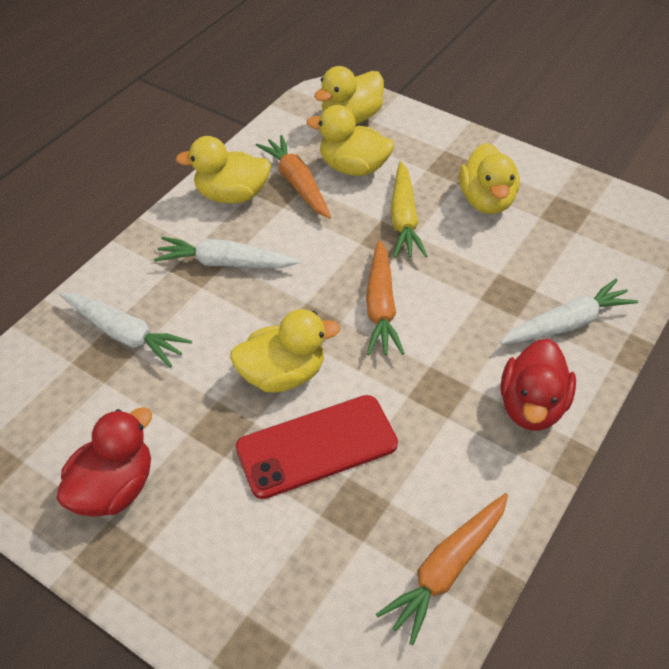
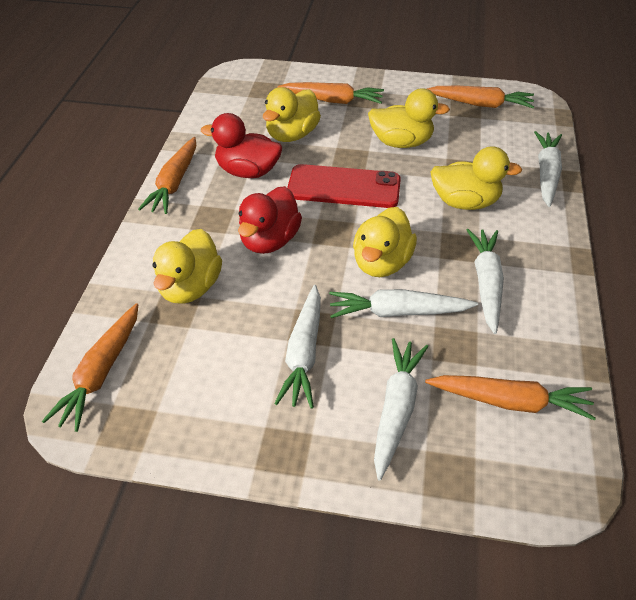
orange carrot: 3 -> 5
white carrot: 3 -> 5
yellow carrot: 1 -> 0

